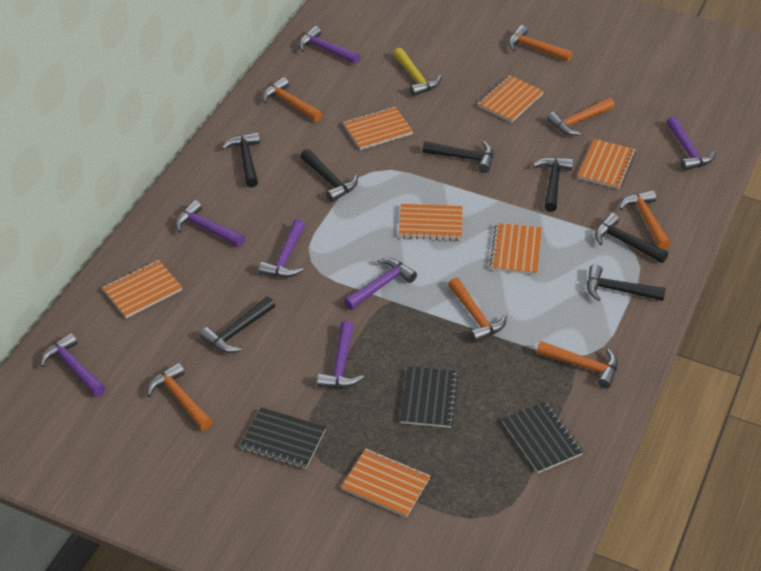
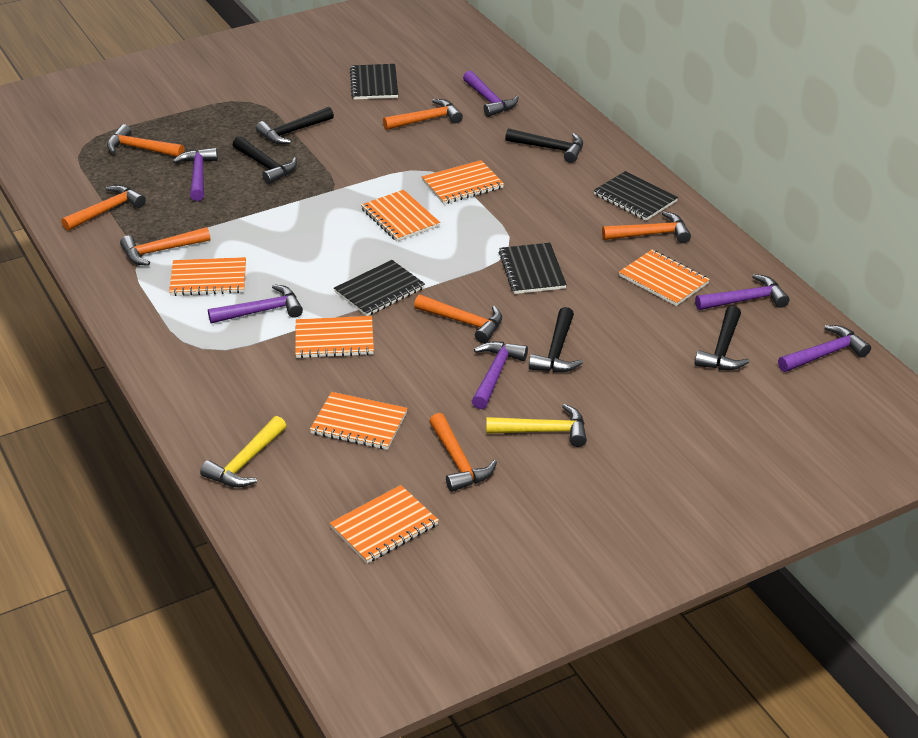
black hammer: 7 -> 5
black notebook: 3 -> 4
purple hammer: 7 -> 6
yellow hammer: 1 -> 2

